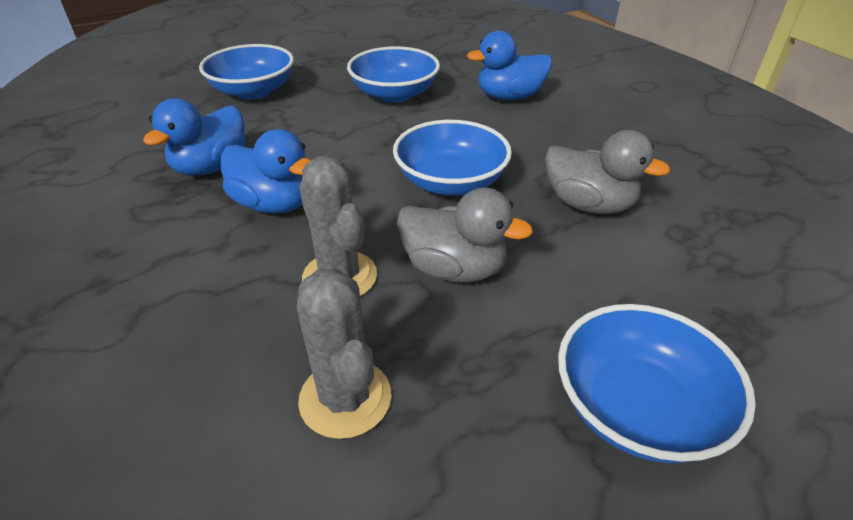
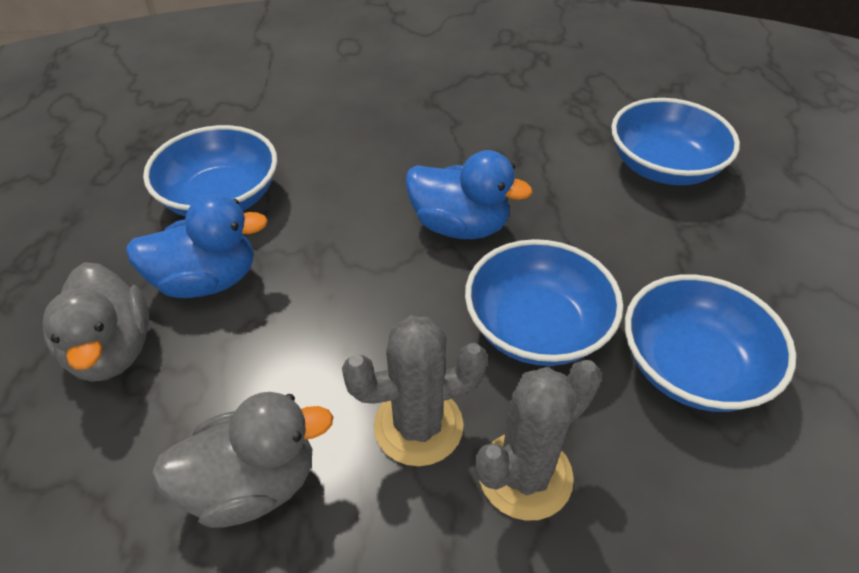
blue duck: 3 -> 2

